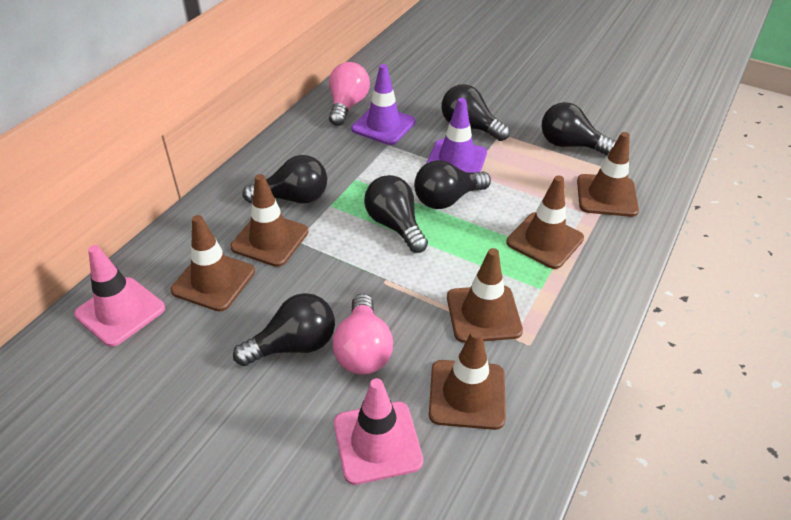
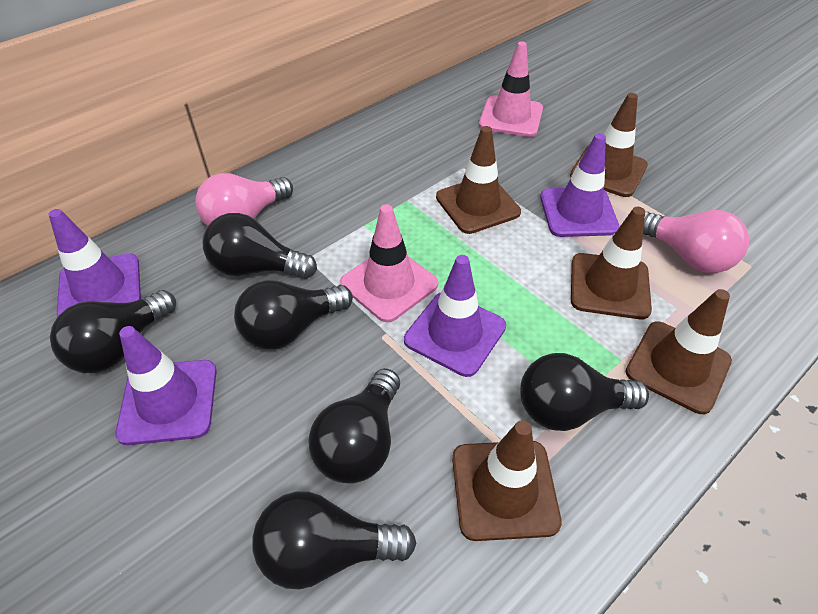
brown traffic cone: 6 -> 5
purple traffic cone: 2 -> 4

